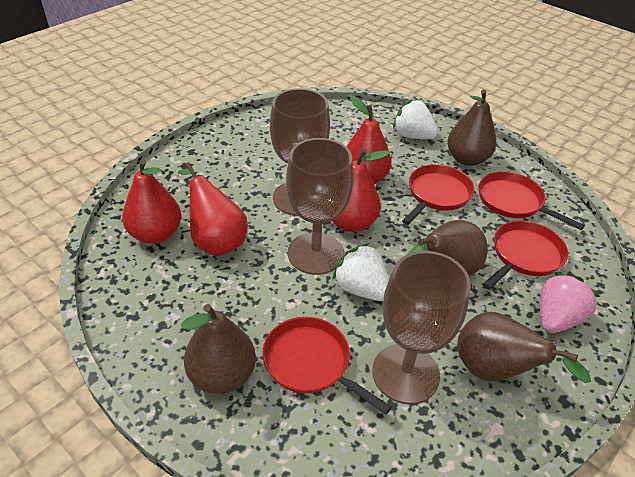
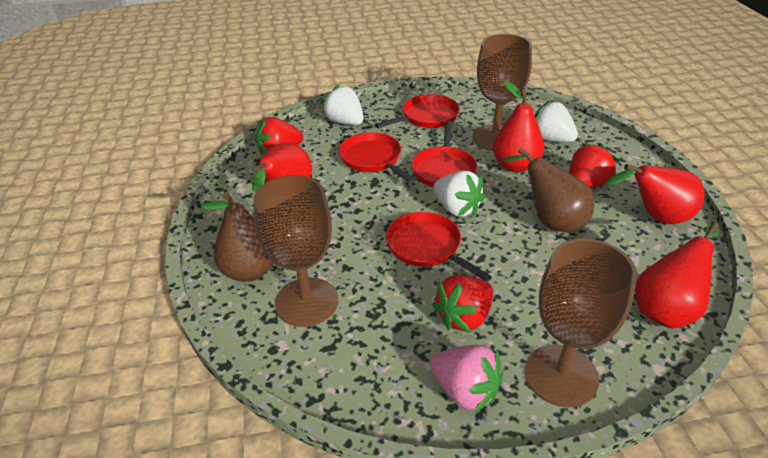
brown pear: 4 -> 2
red strawberry: 0 -> 3
white strawberry: 2 -> 3

